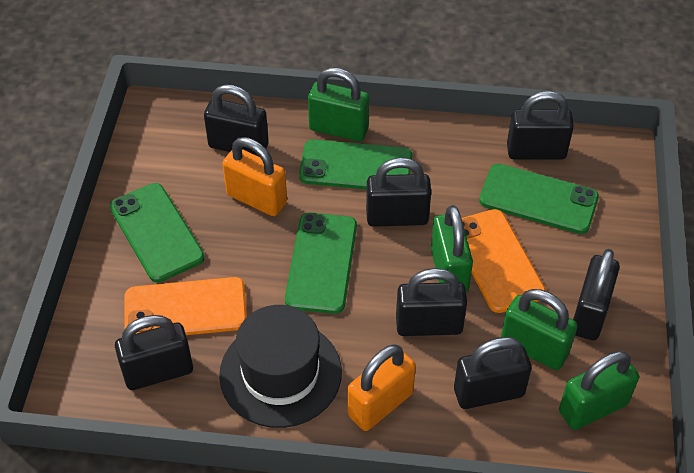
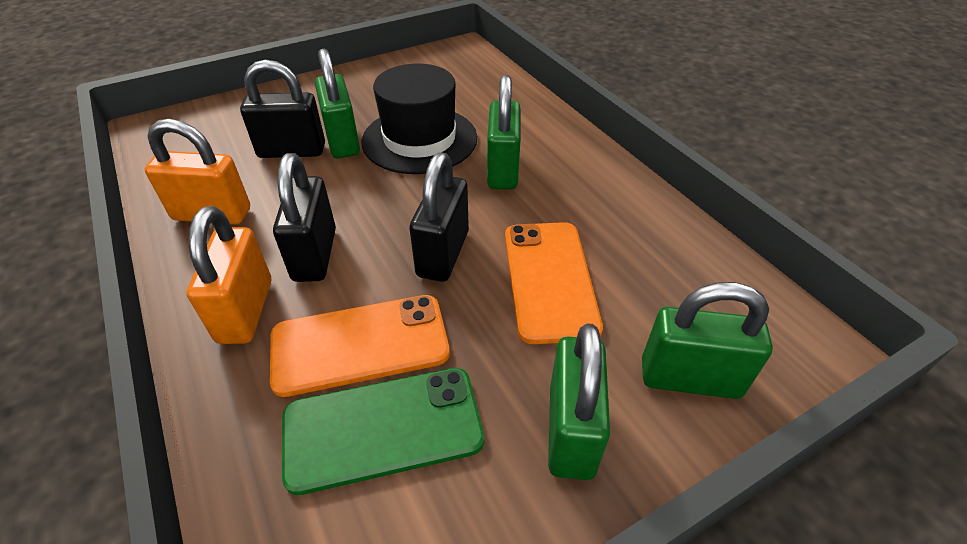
black padlock: 7 -> 3
green phone: 4 -> 1

